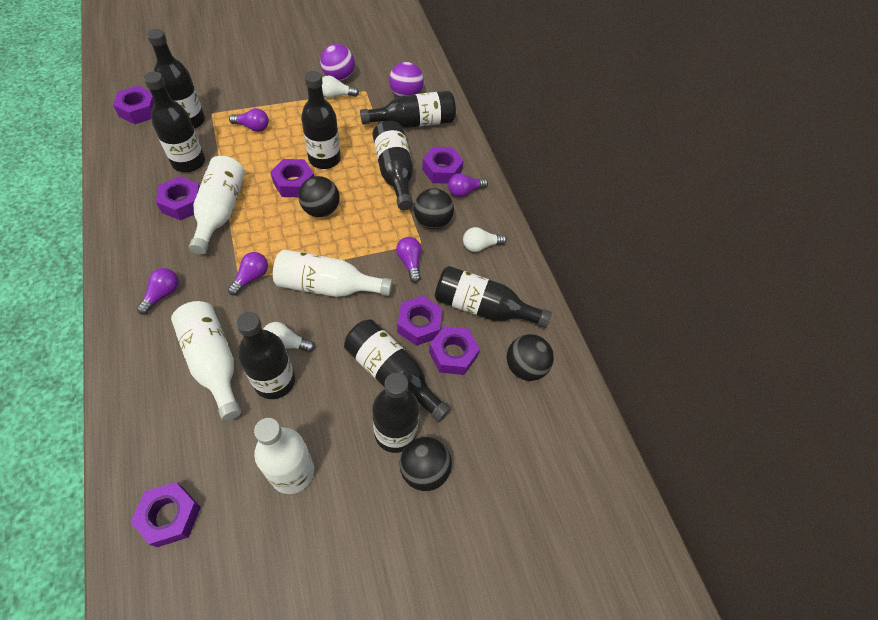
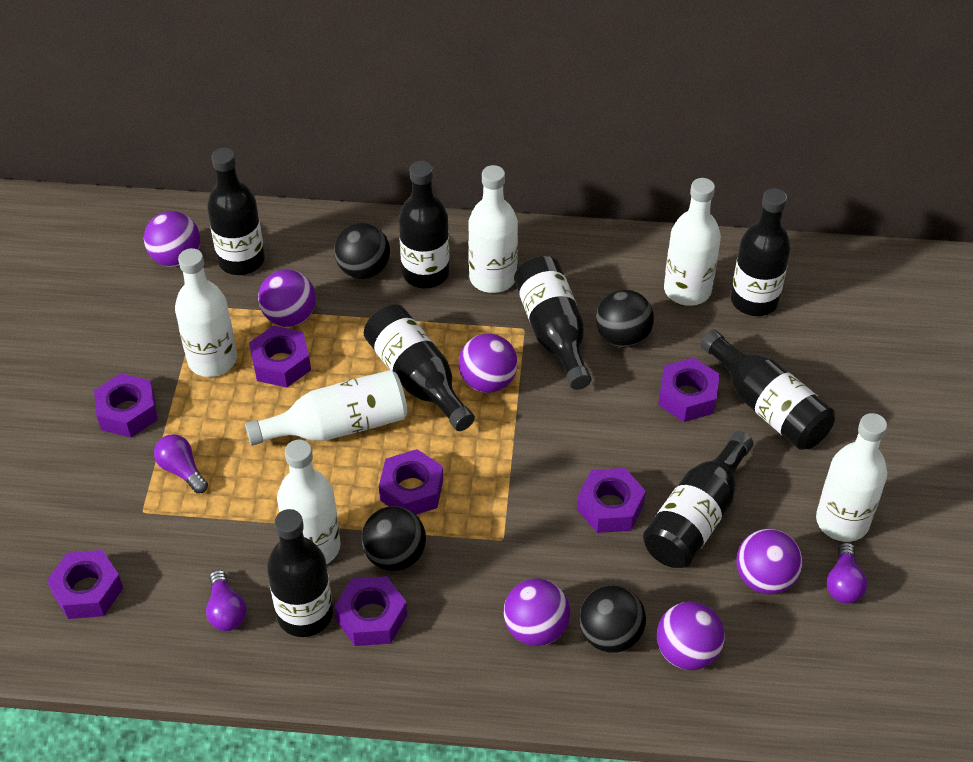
black bottle: 9 -> 8
purple ball: 2 -> 6
purple light bulb: 5 -> 3
white bottle: 4 -> 6
white light bulb: 3 -> 0

